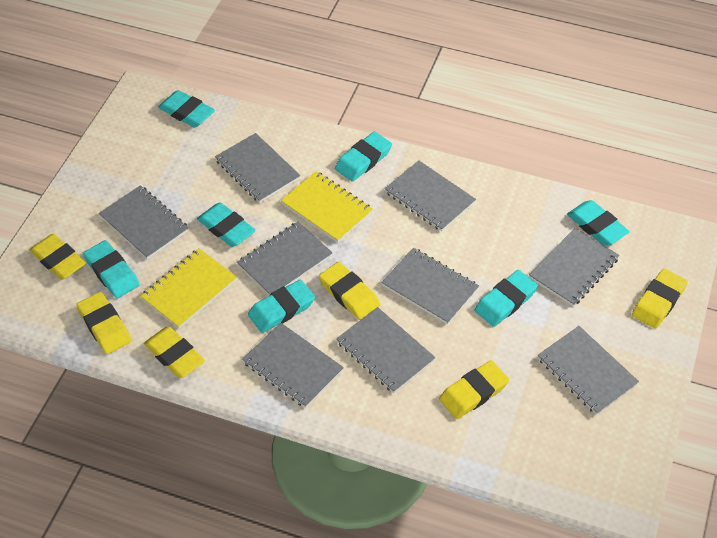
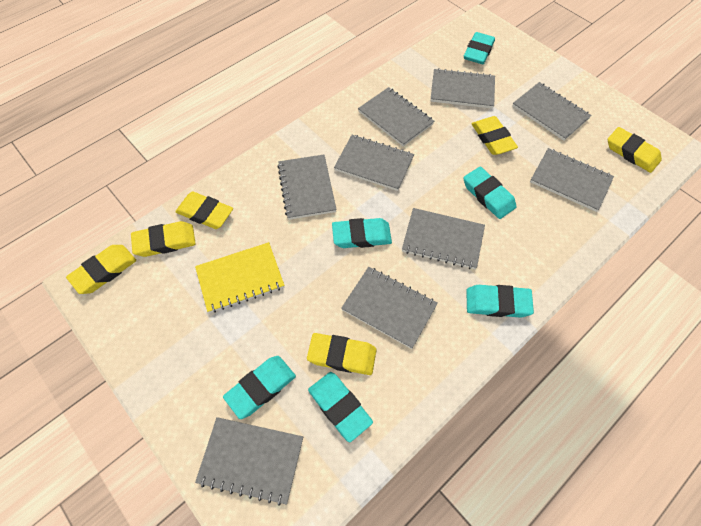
turquoise eraser: 7 -> 6
yellow notebook: 2 -> 1

